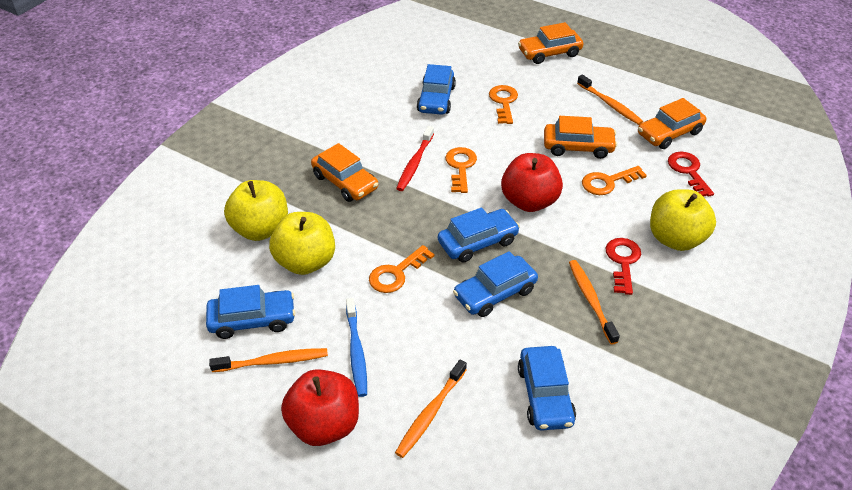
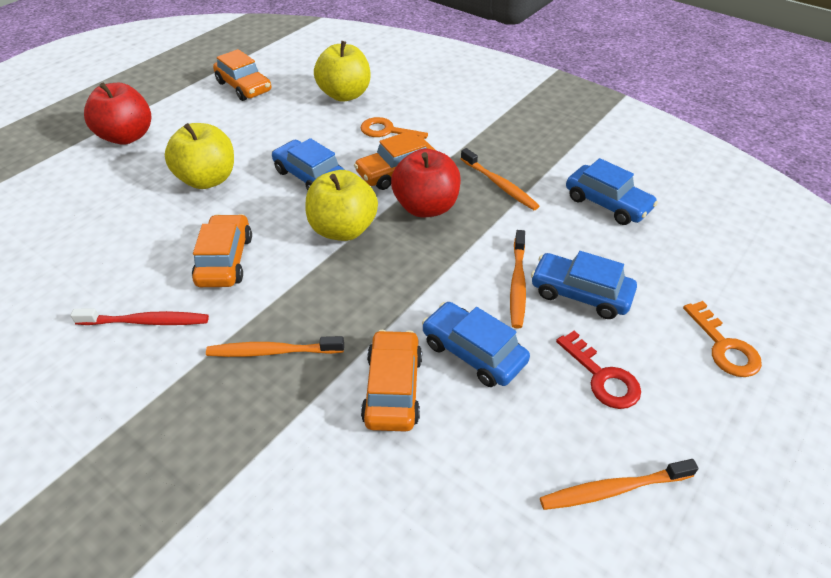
blue car: 5 -> 4
blue toothbrush: 1 -> 0
orange key: 4 -> 2
red key: 2 -> 1

